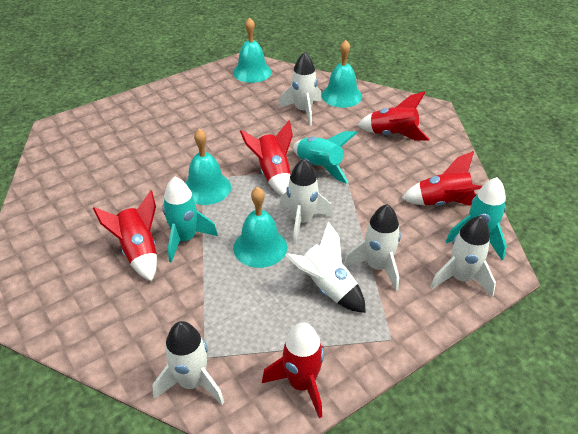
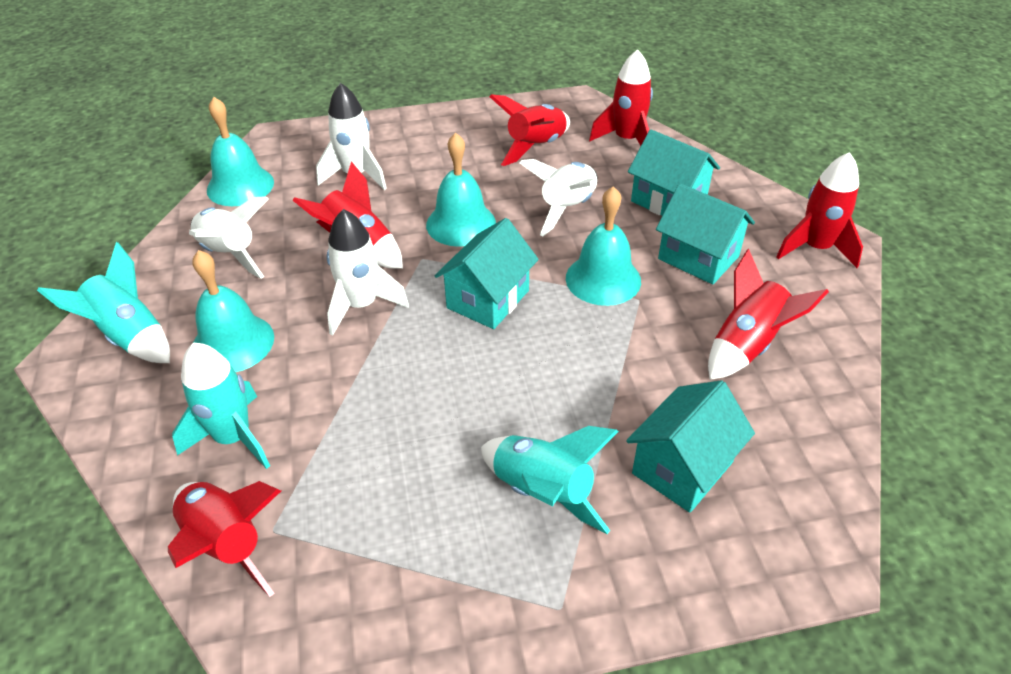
red rocket: 5 -> 6
turquoise house: 0 -> 4
white rocket: 6 -> 4

